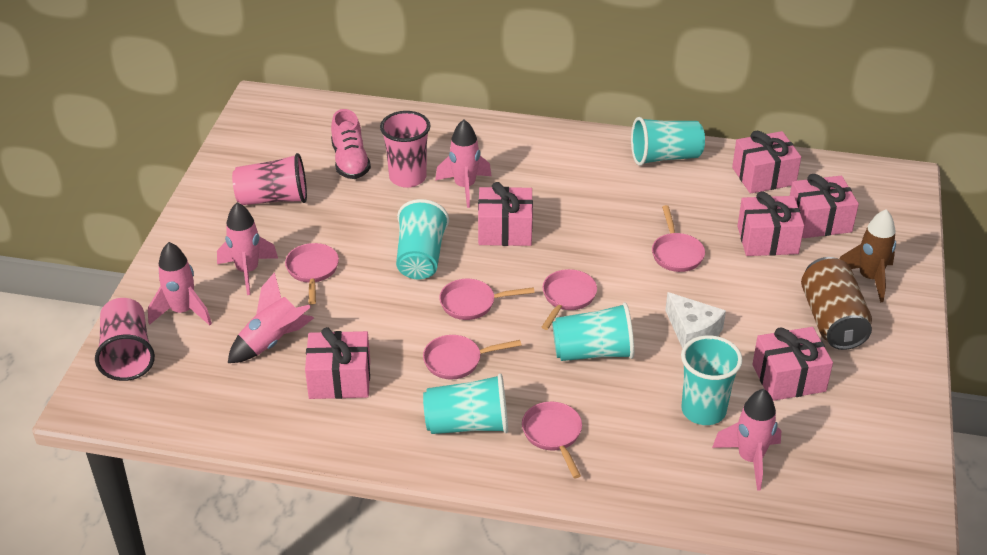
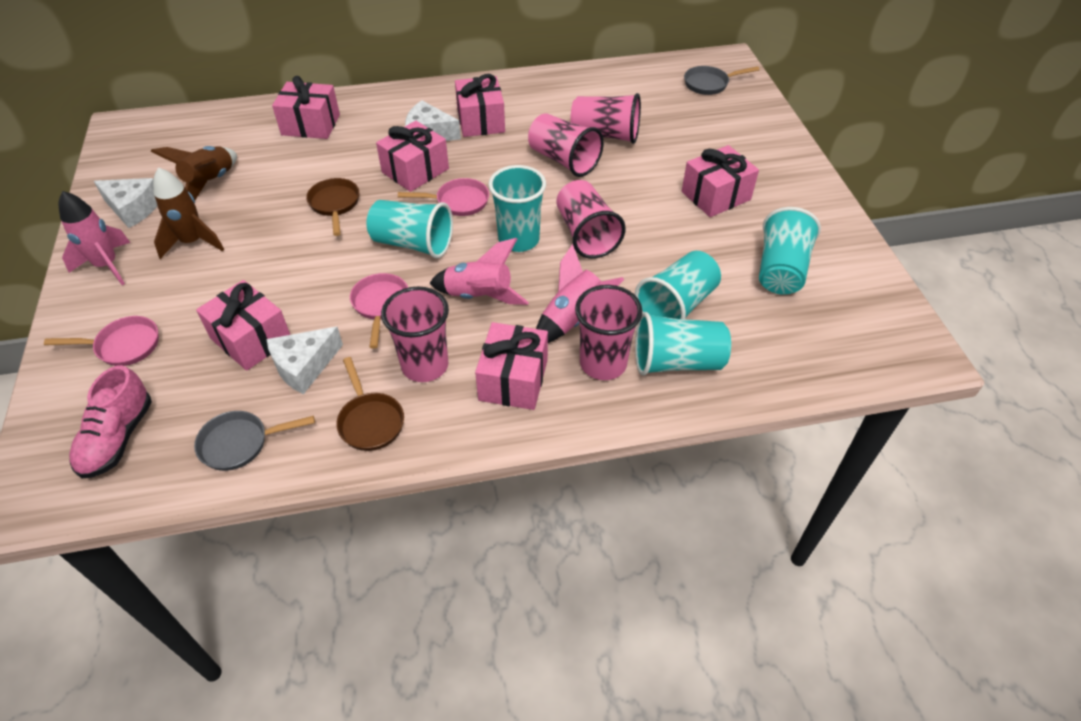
brown can: 1 -> 0
brown pan: 0 -> 2
brown rocket: 1 -> 2
grey pan: 0 -> 2
pink cup: 3 -> 5
pink pan: 6 -> 3
pink rocket: 5 -> 3
white cheese: 1 -> 3

